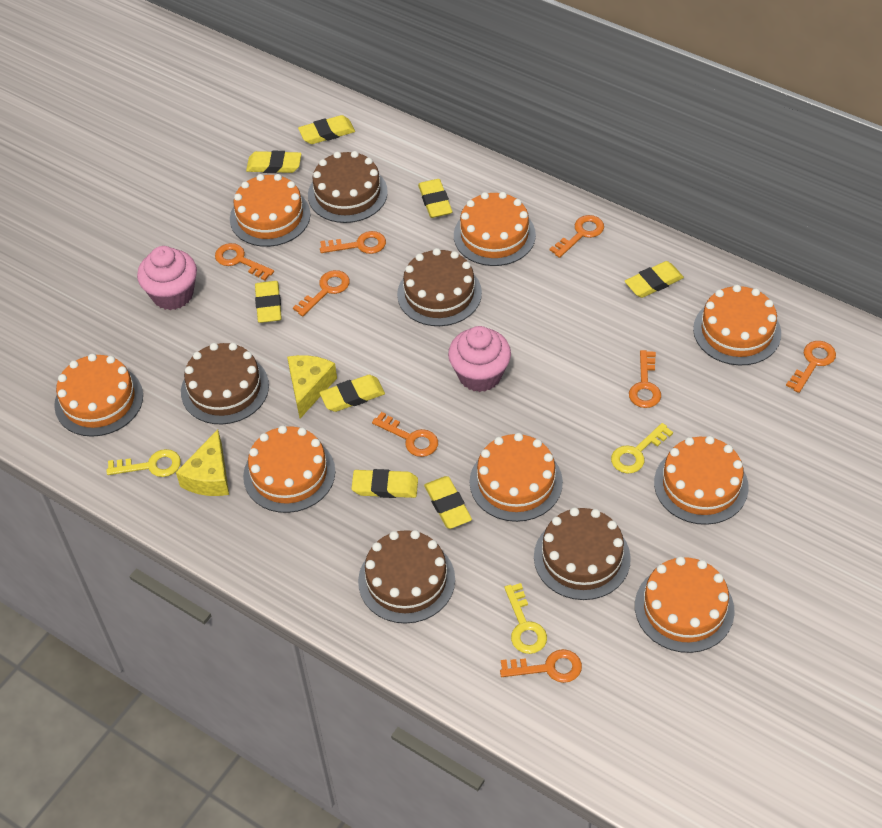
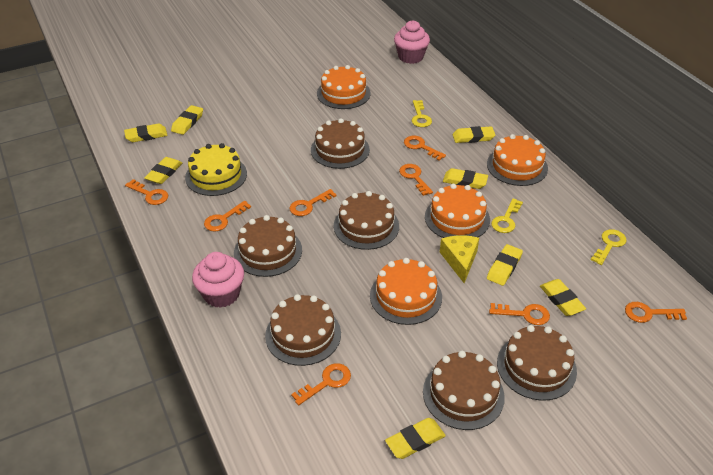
brown cake: 5 -> 6
orange cake: 8 -> 4
yellow cake: 0 -> 1
yellow cheese: 2 -> 1

